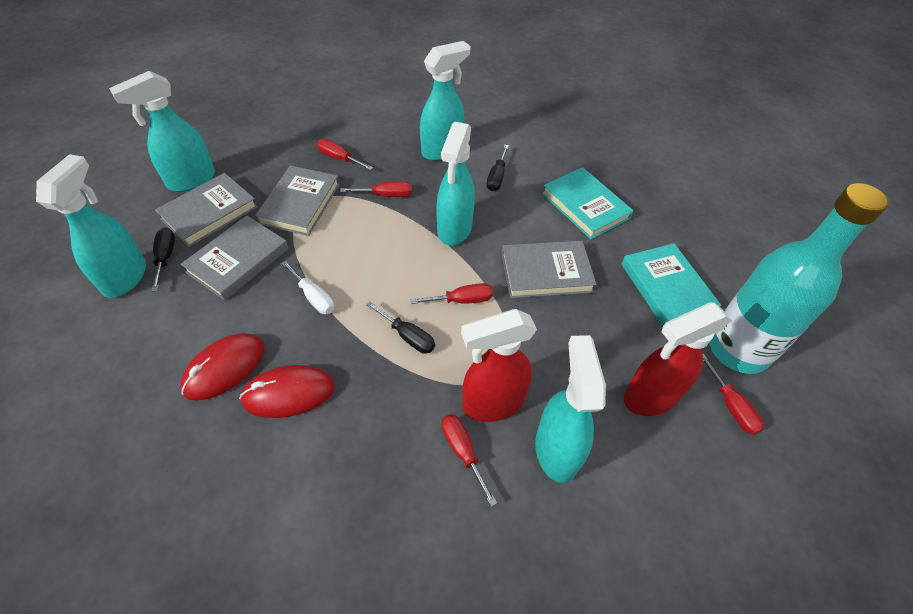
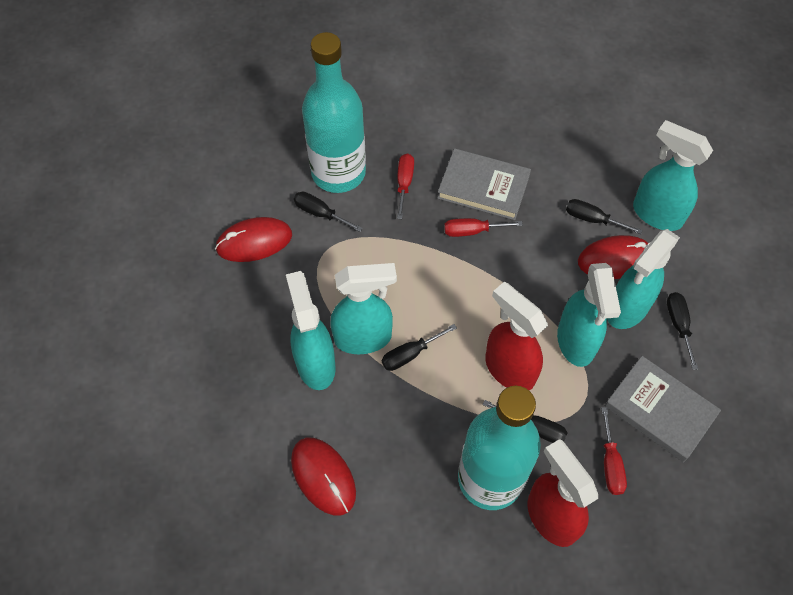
black screwdriver: 3 -> 5
grey book: 4 -> 2
red mouse: 2 -> 3
red screwdriver: 5 -> 3
turquoise book: 2 -> 0
turquoise bottle: 1 -> 2
white screwdriver: 1 -> 0

